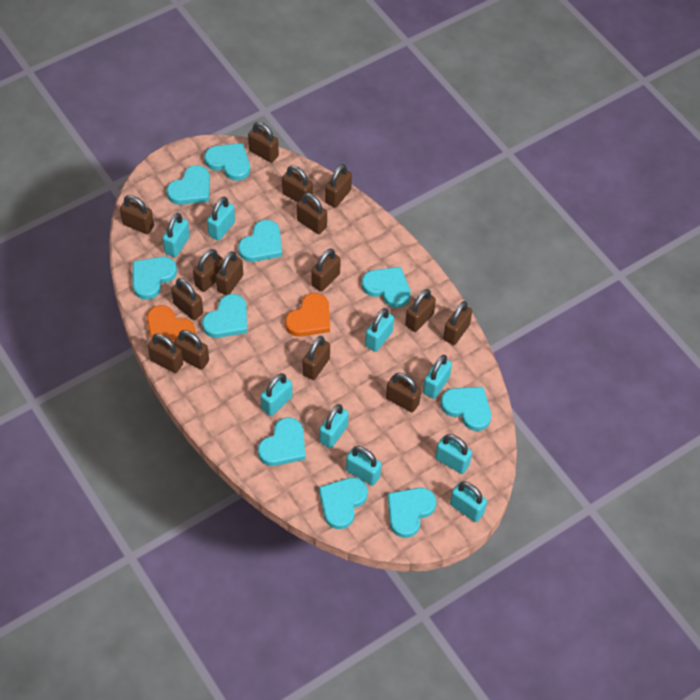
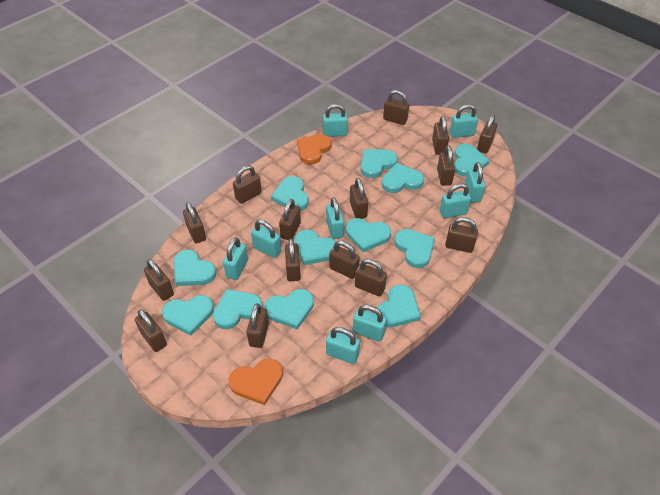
turquoise heart: 10 -> 12

